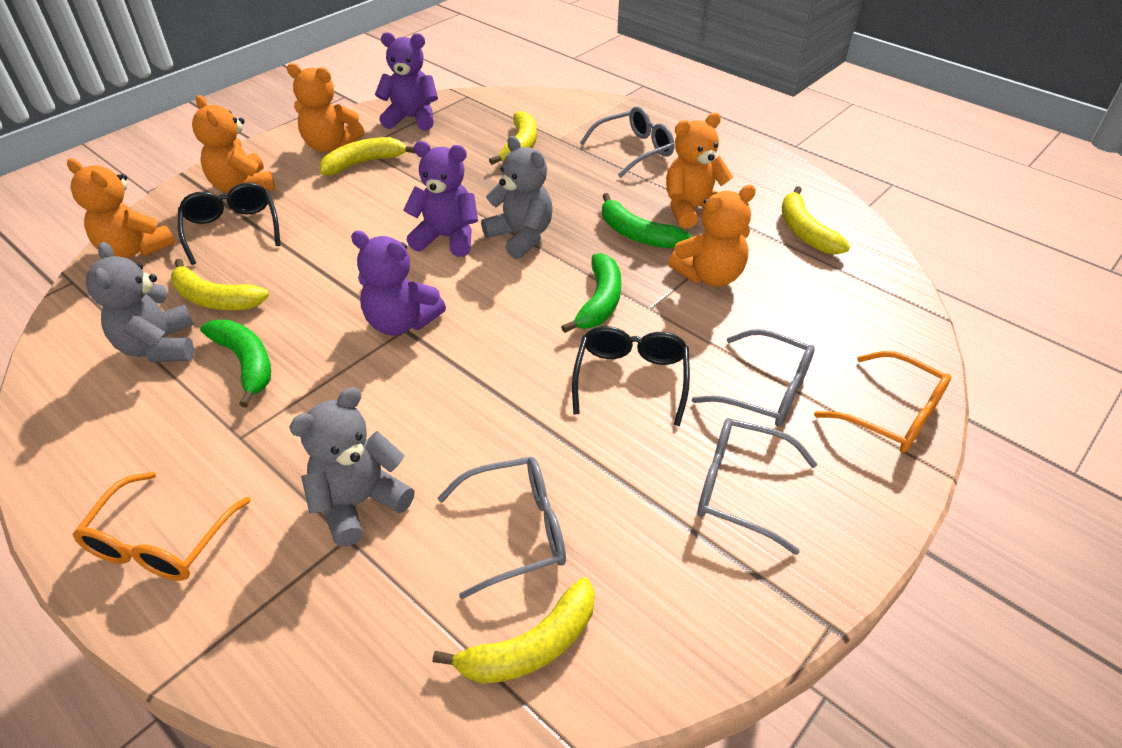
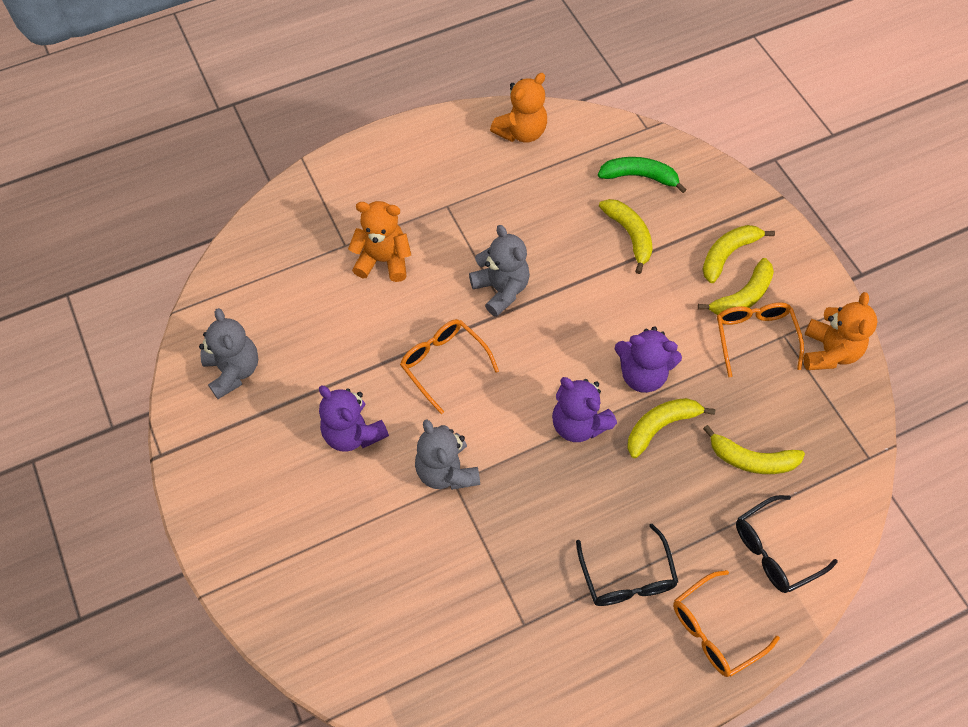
green banana: 3 -> 1
grey glasses: 4 -> 0
orange glasses: 2 -> 3
orange teddy bear: 5 -> 3

